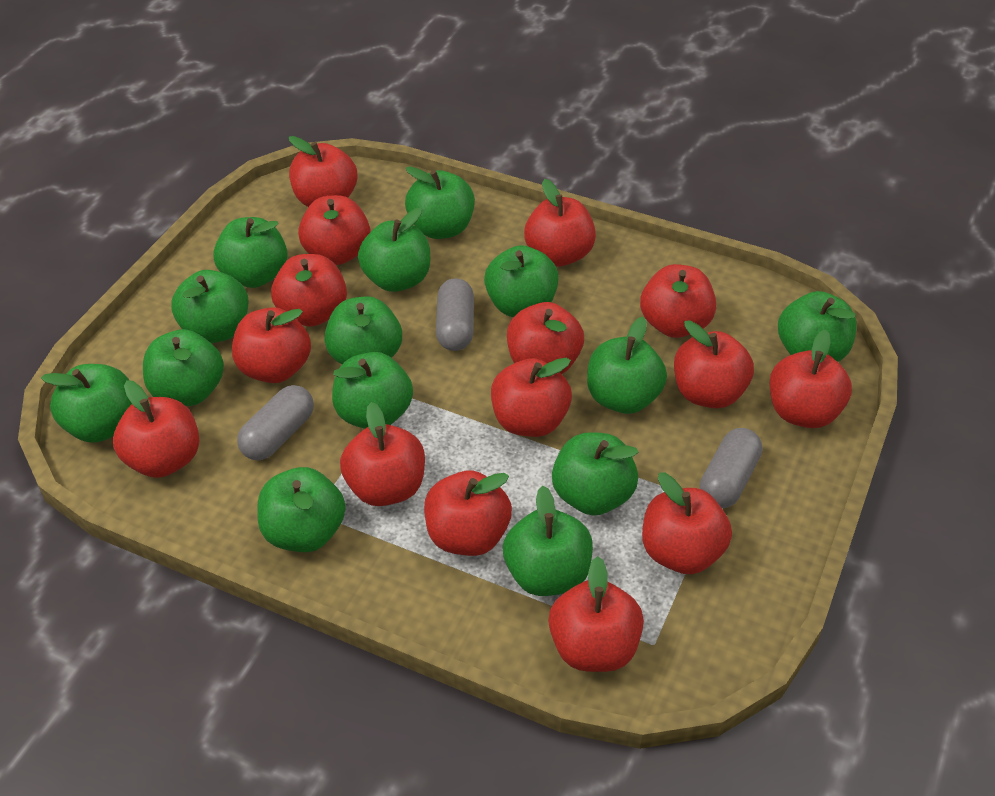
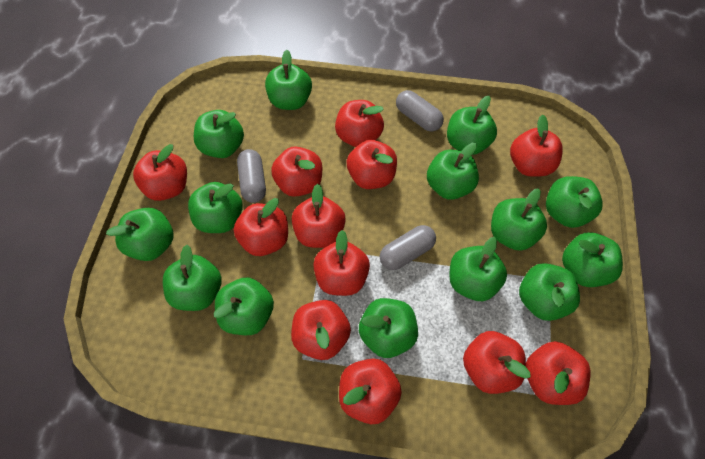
red apple: 15 -> 12

